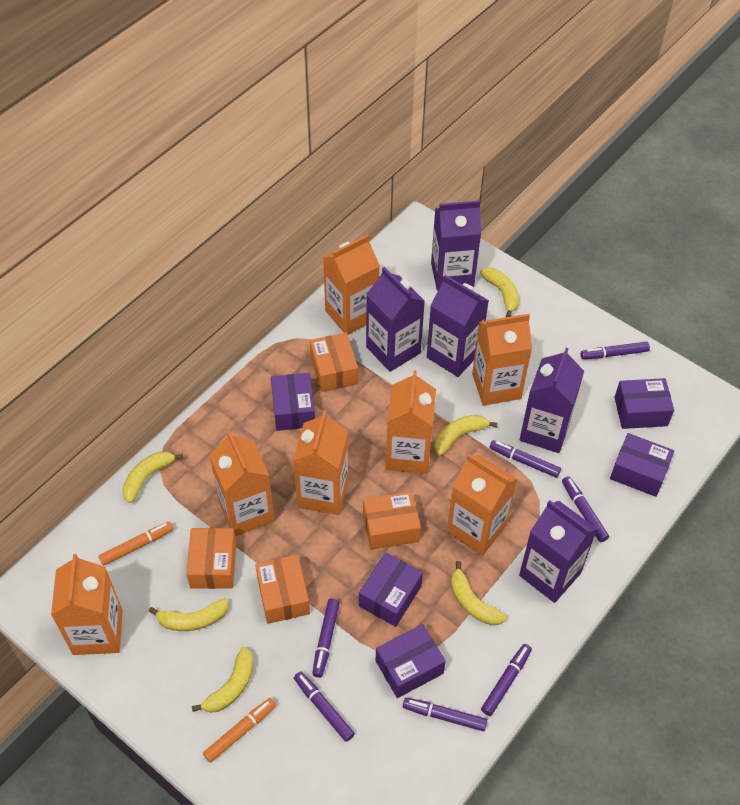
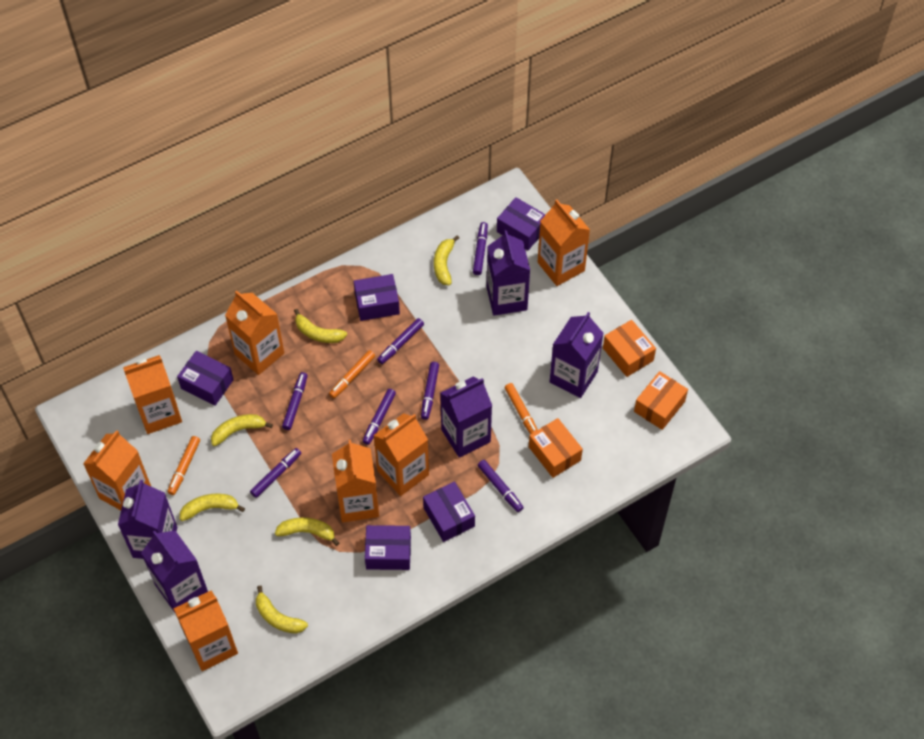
orange box: 4 -> 3
orange marker: 2 -> 3

